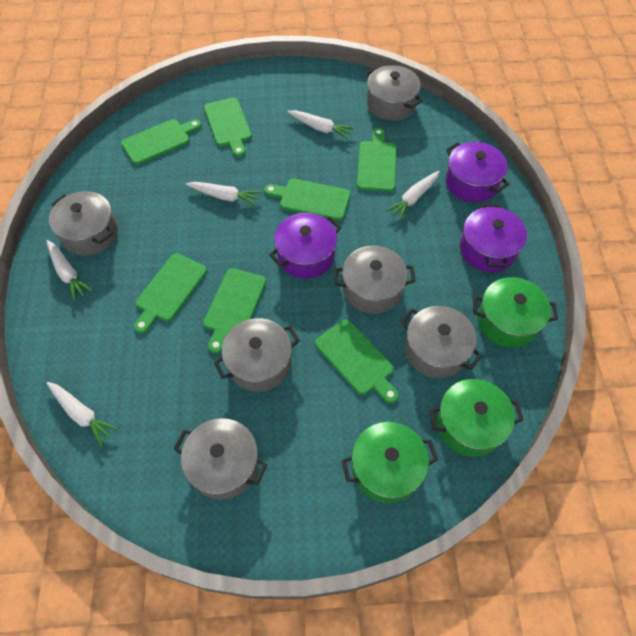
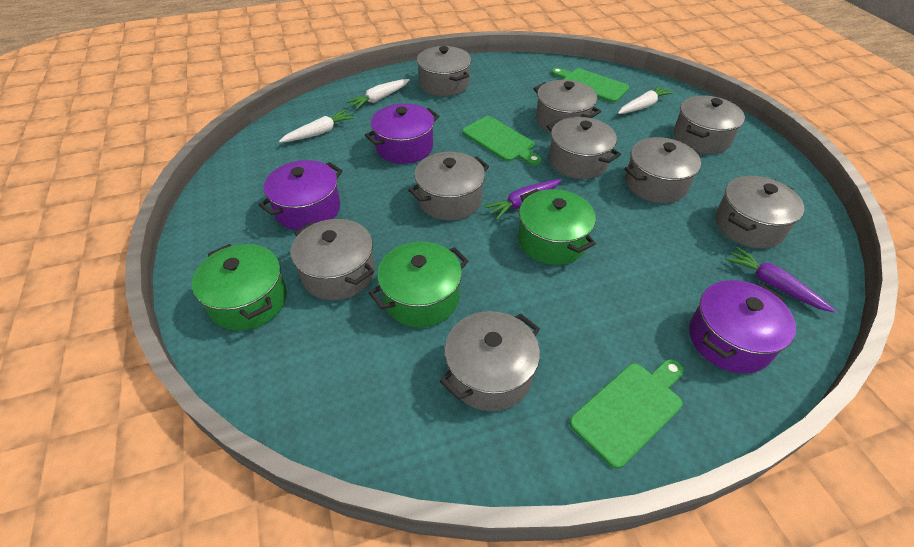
green cutting board: 7 -> 3
grey pot: 6 -> 9
purple carrot: 0 -> 2
white carrot: 5 -> 3

